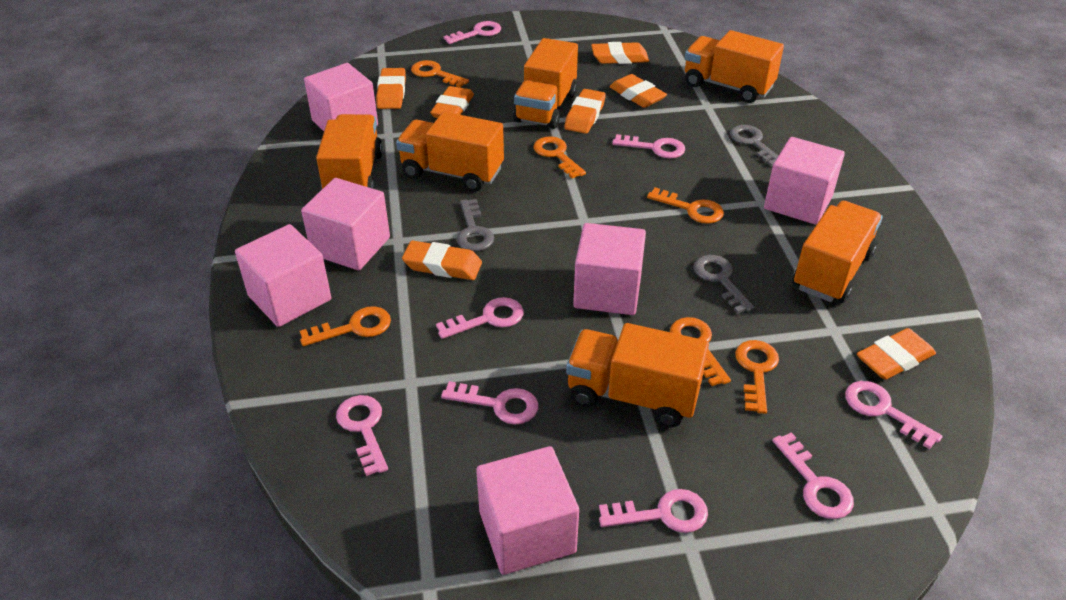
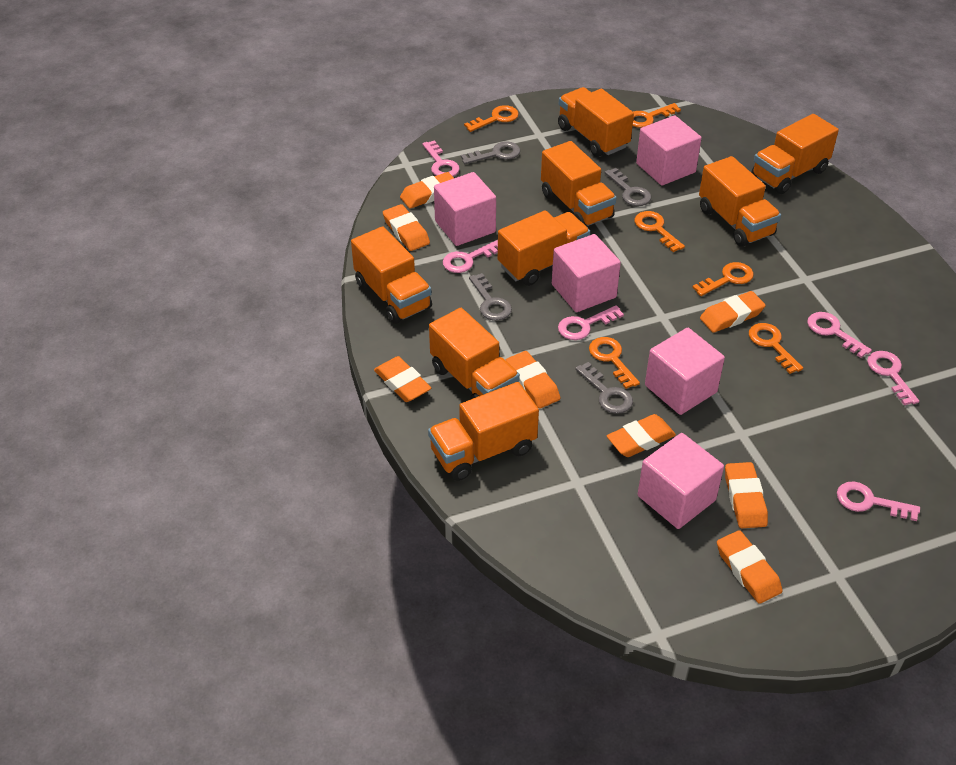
grey key: 3 -> 4
orange eraser: 7 -> 8
orange truck: 6 -> 8
pink cube: 6 -> 5
pink key: 8 -> 6

